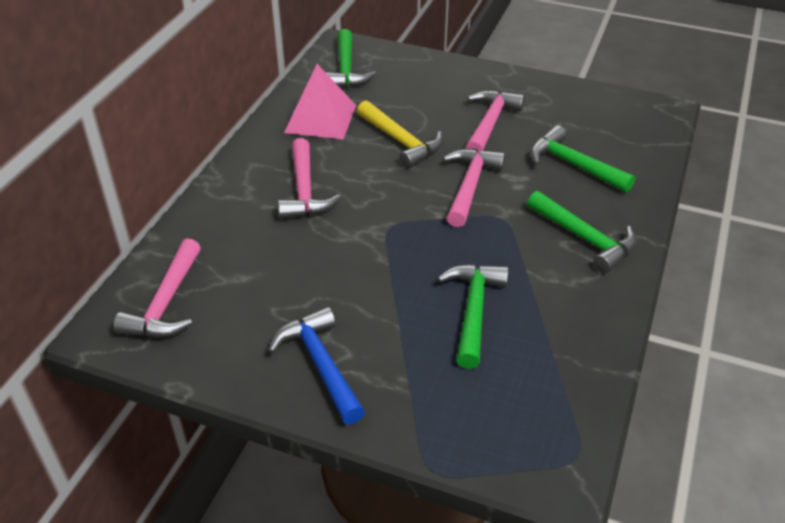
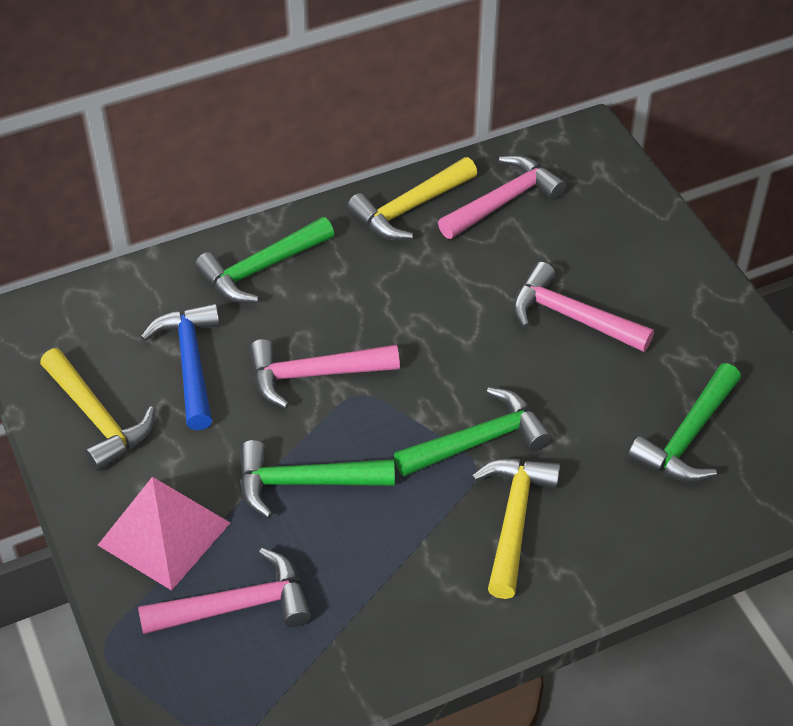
yellow hammer: 1 -> 3

